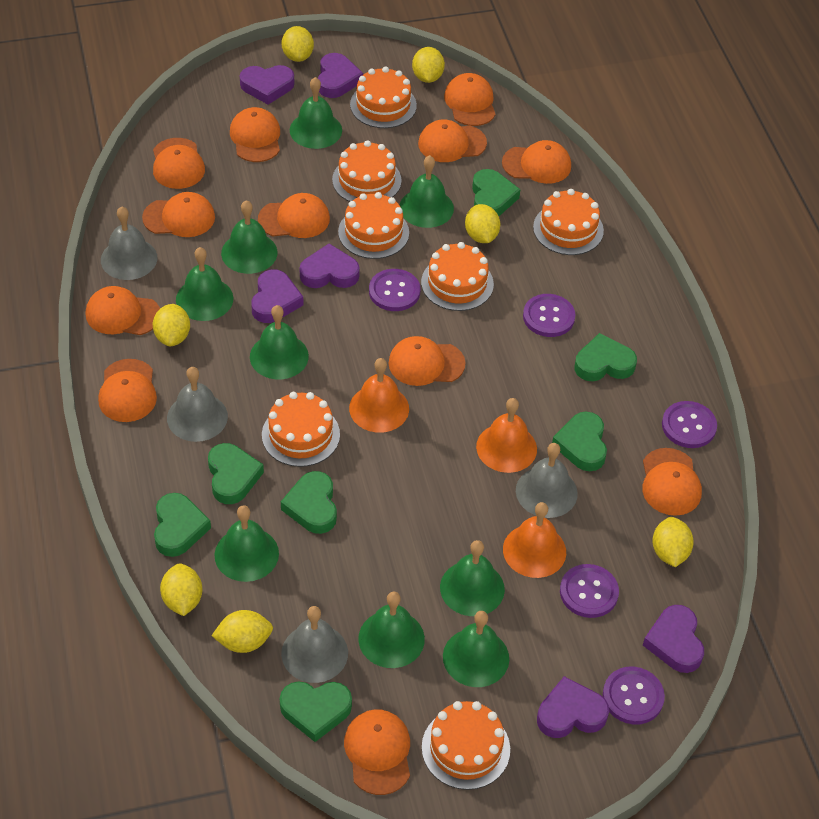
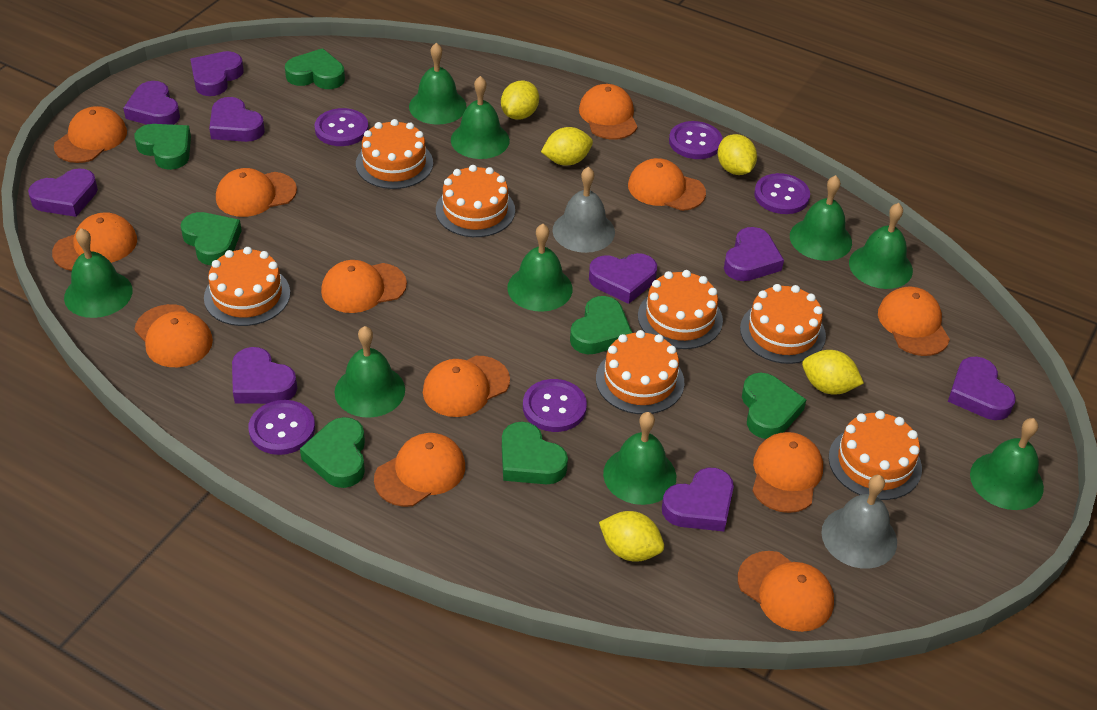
grey bell: 4 -> 2
orange bell: 3 -> 0
purple heart: 6 -> 9
yellow lemon: 7 -> 5

